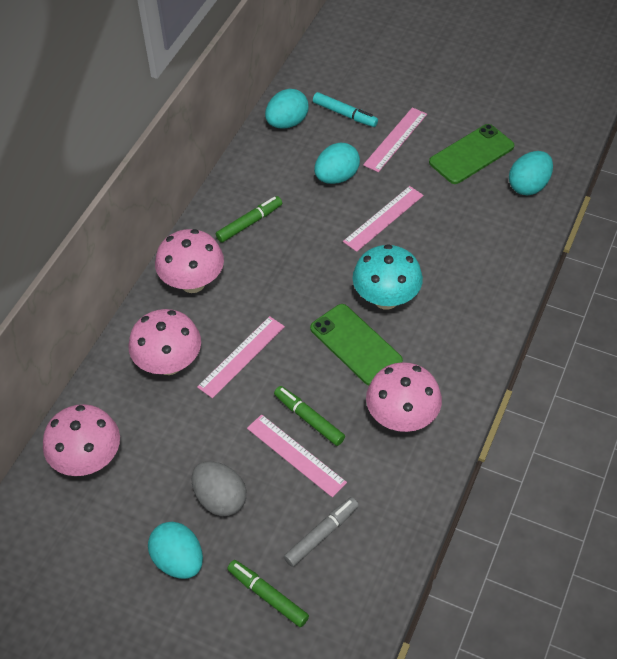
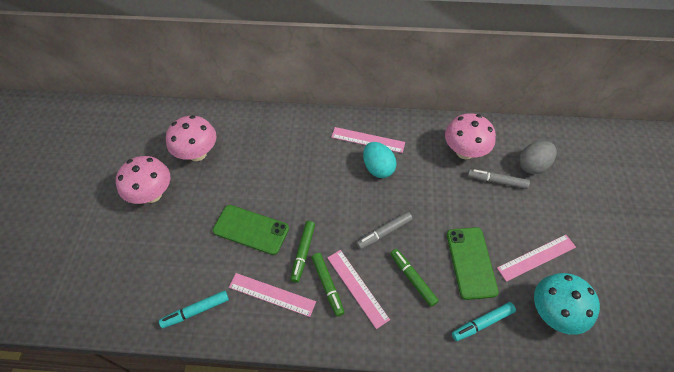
grey marker: 1 -> 2
pink mushroom: 4 -> 3
turquoise egg: 4 -> 1
turquoise marker: 1 -> 2

